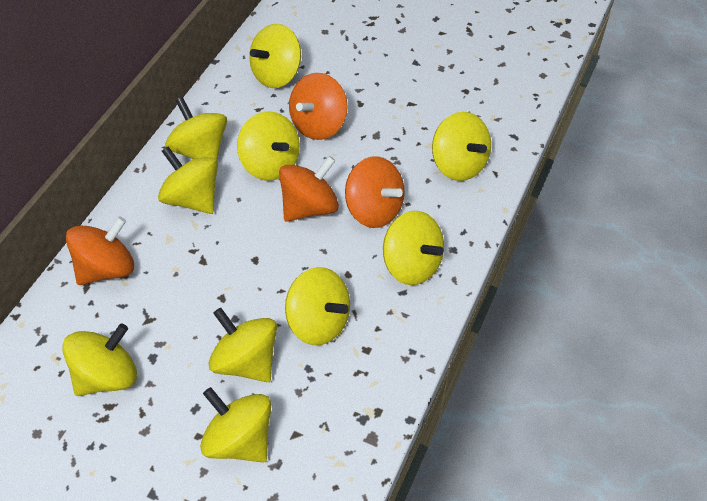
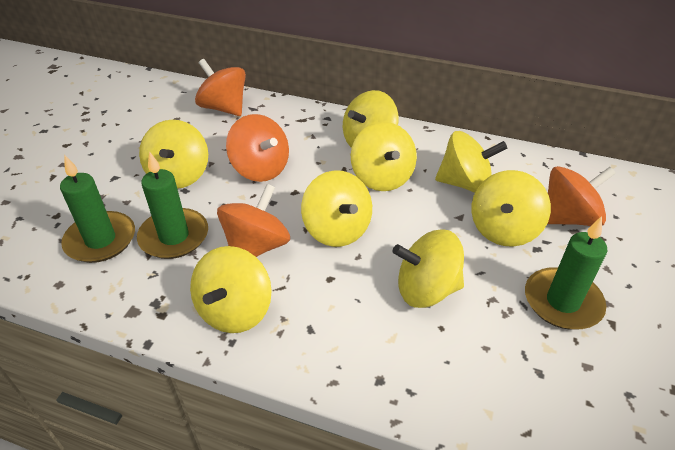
green candle: 0 -> 3
yellow spinning top: 10 -> 8

